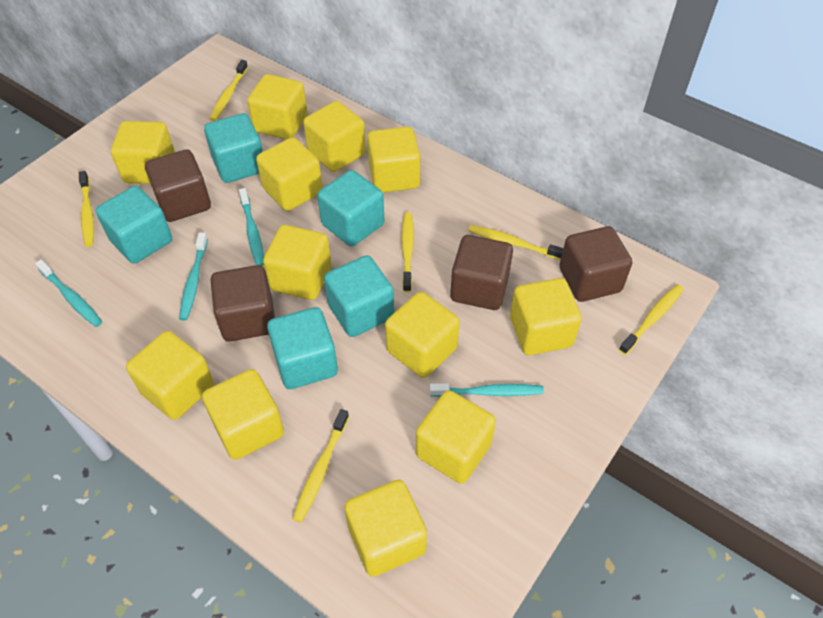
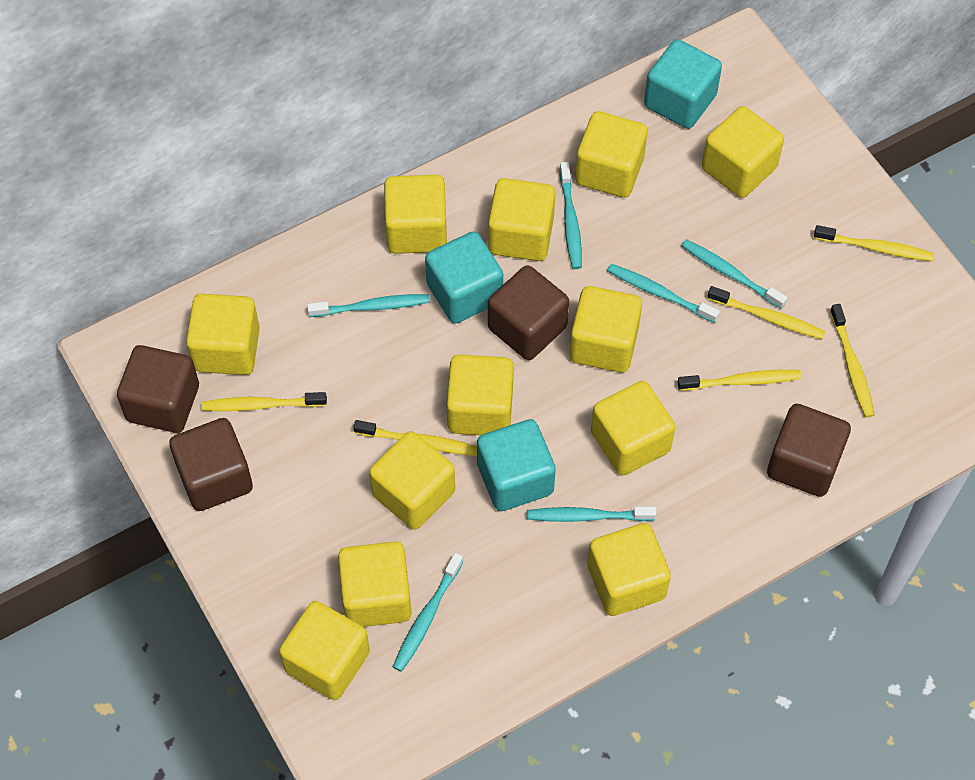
turquoise cube: 5 -> 3
turquoise toothbrush: 4 -> 6

